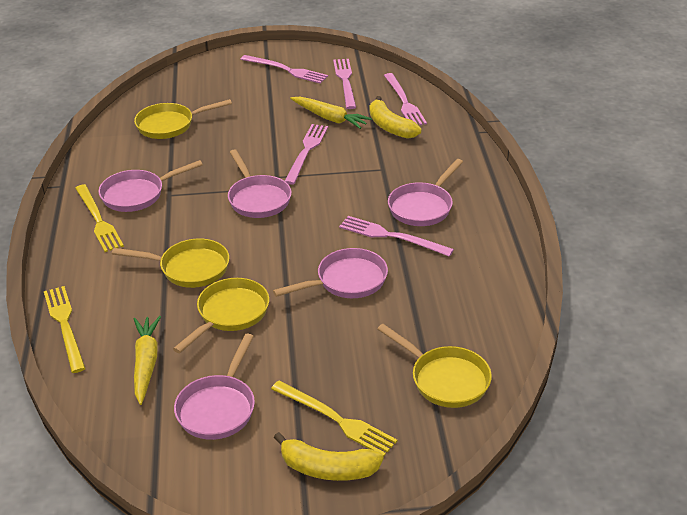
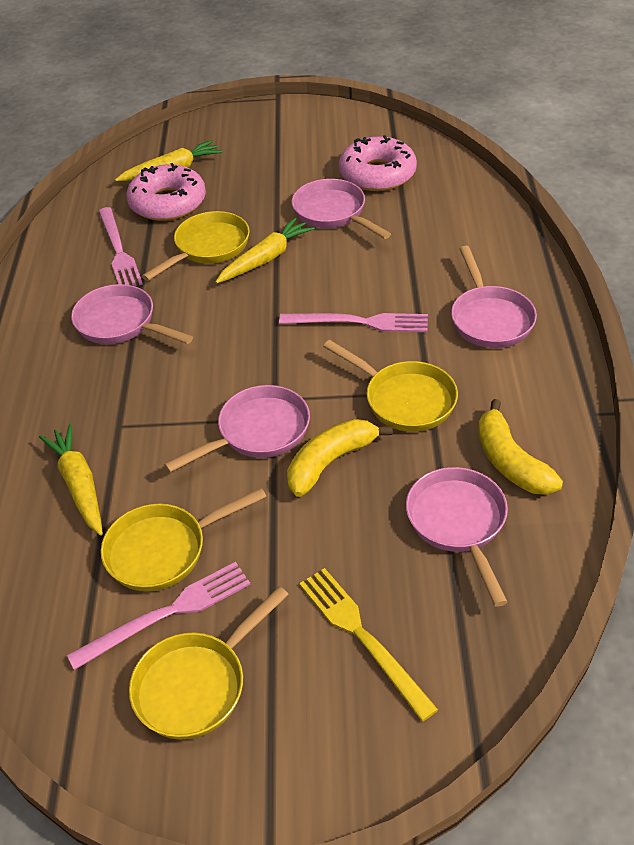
pink donut: 0 -> 2
pink fork: 5 -> 3
yellow carrot: 2 -> 3
yellow fork: 3 -> 1

